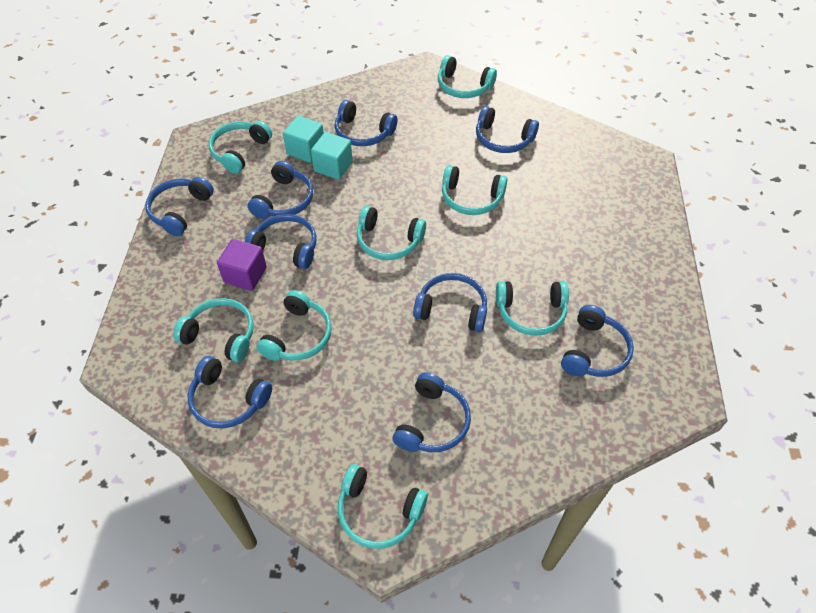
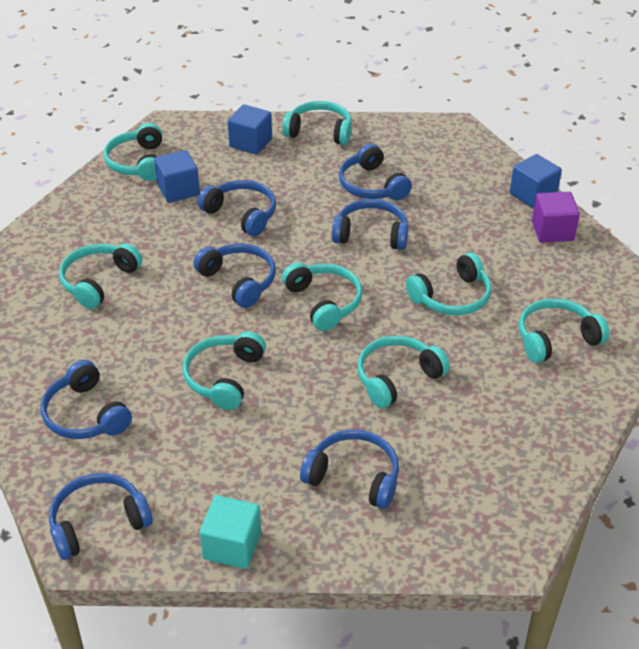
blue cube: 0 -> 3
blue headphones: 9 -> 7
turquoise cube: 2 -> 1

